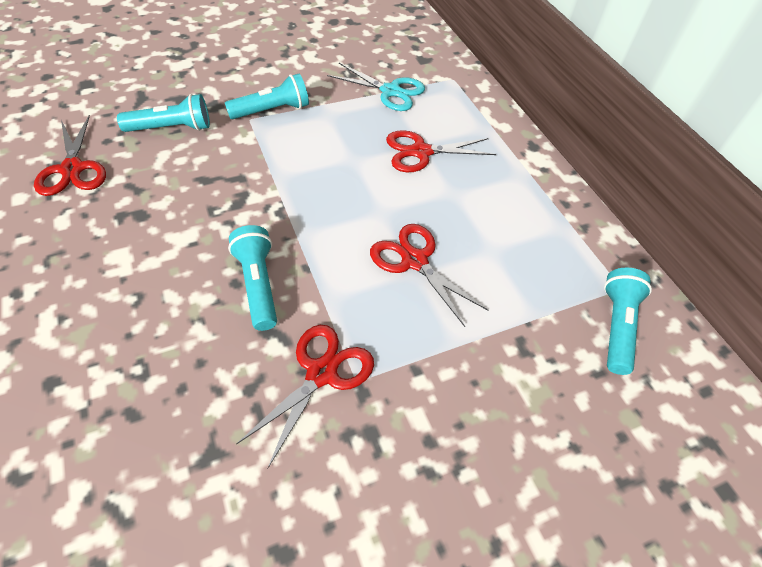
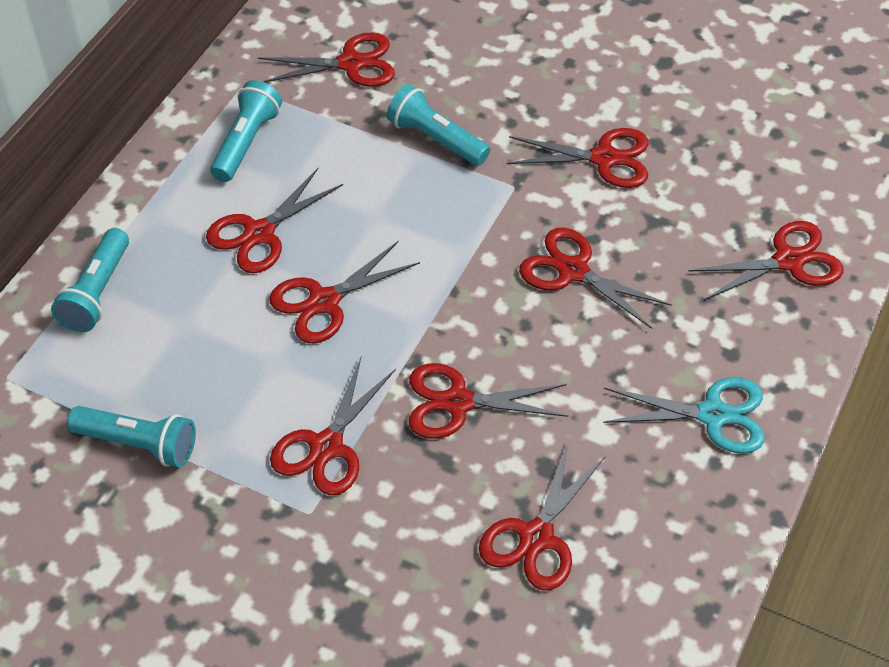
red scissors: 4 -> 9

